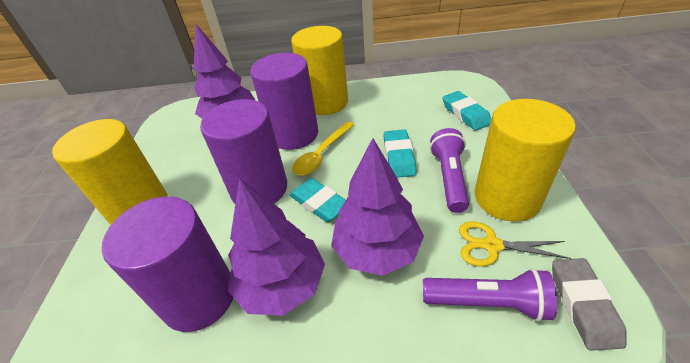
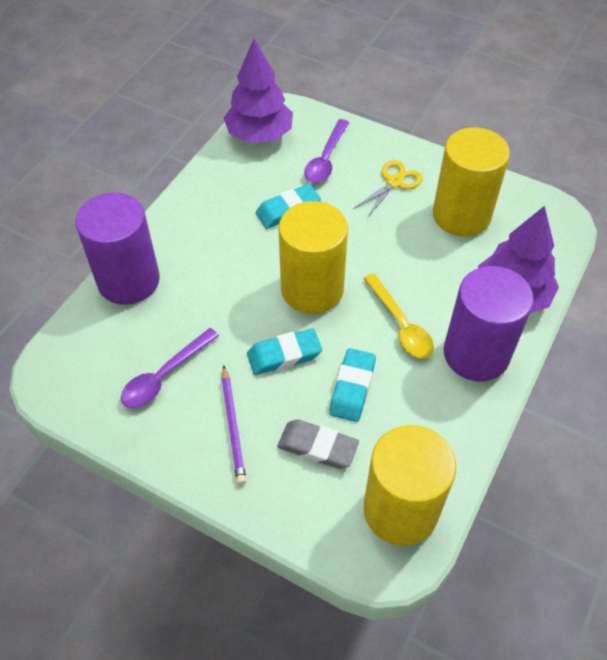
purple cylinder: 3 -> 2
purple flashlight: 2 -> 0
purple pencil: 0 -> 1
purple spoon: 0 -> 2
purple tree: 3 -> 2

